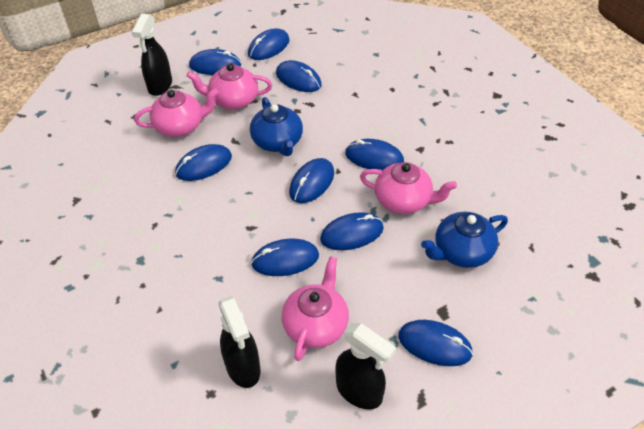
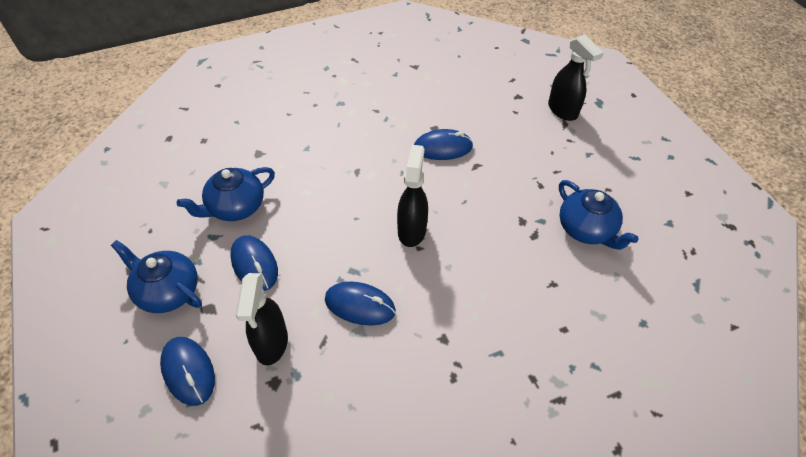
blue mouse: 9 -> 4
blue teapot: 2 -> 3
pink teapot: 4 -> 0

